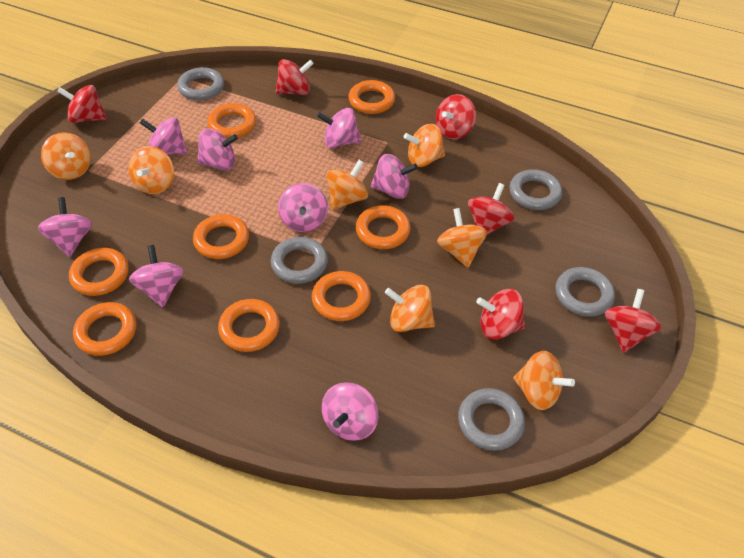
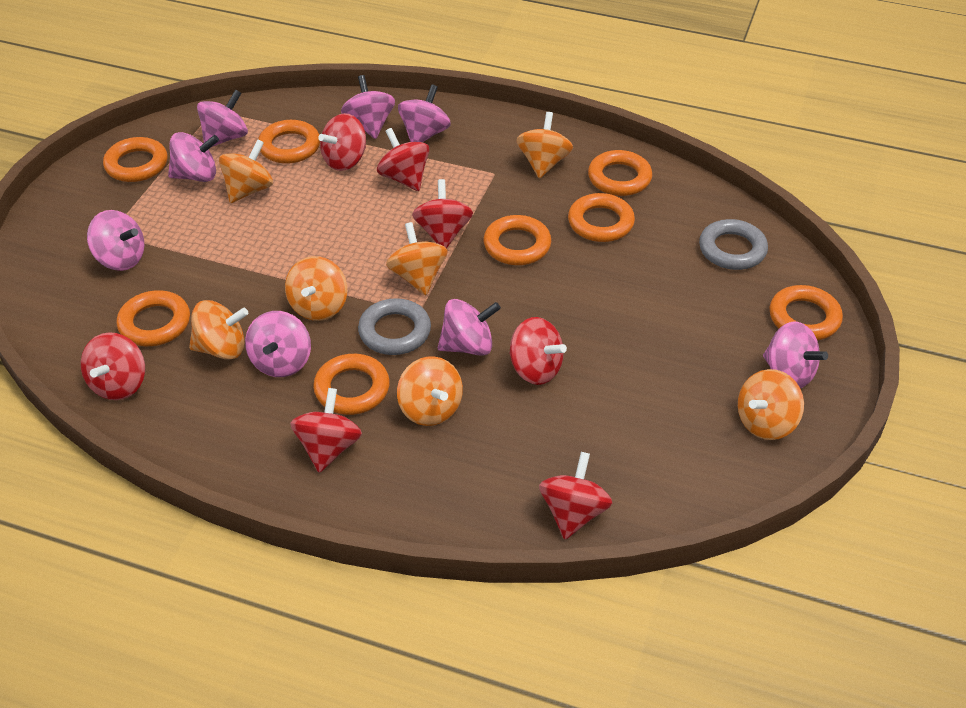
grey ring: 5 -> 2
red spinning top: 6 -> 7

